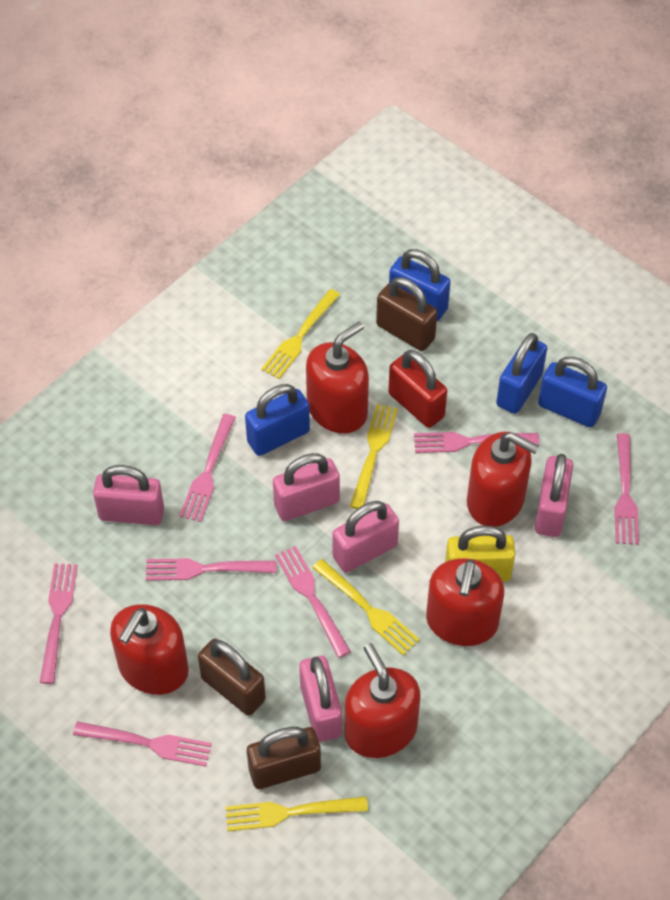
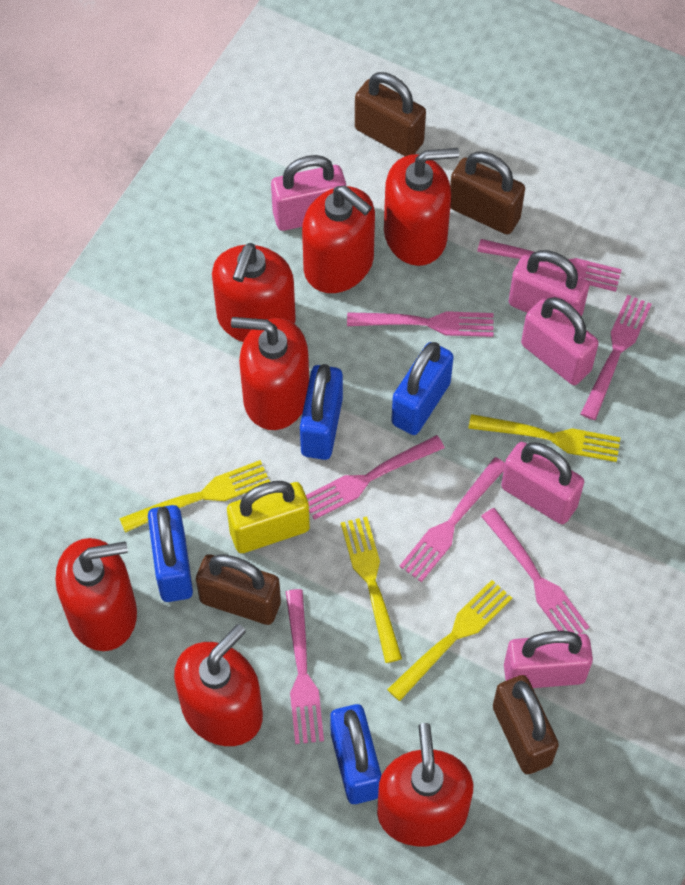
brown padlock: 3 -> 4
red padlock: 1 -> 0
red soap dispenser: 5 -> 7

